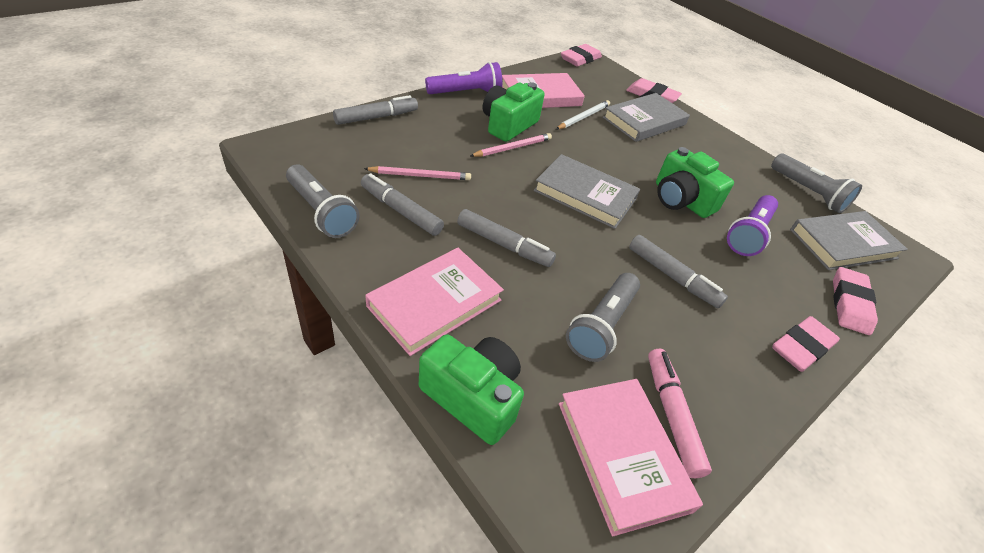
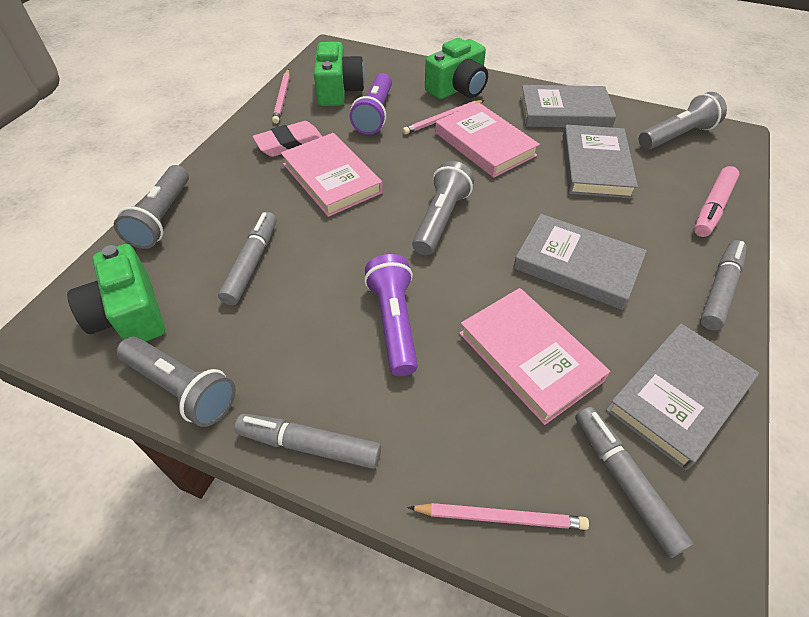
grey book: 3 -> 4
grey flashlight: 3 -> 4
pink eraser: 4 -> 1
pink pencil: 2 -> 3
white pencil: 1 -> 0

